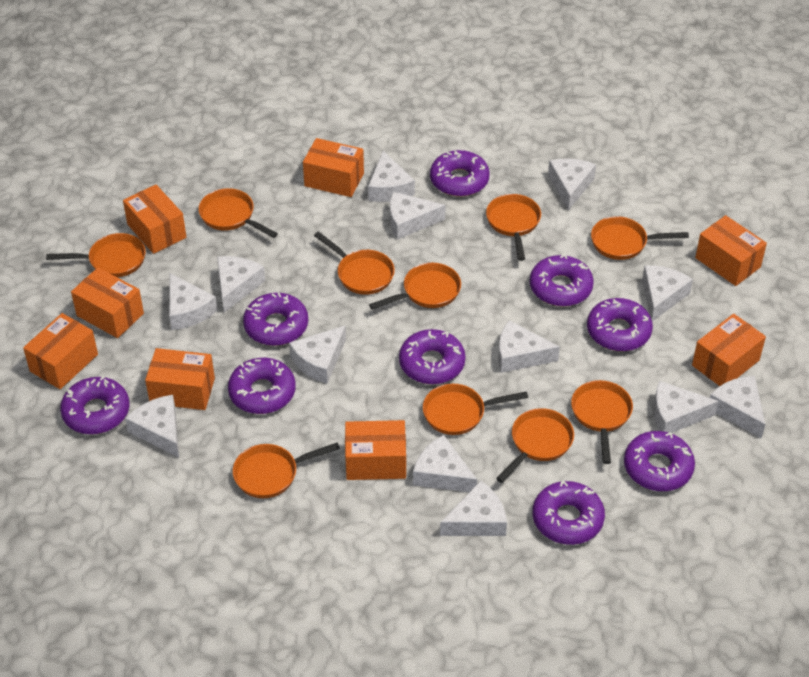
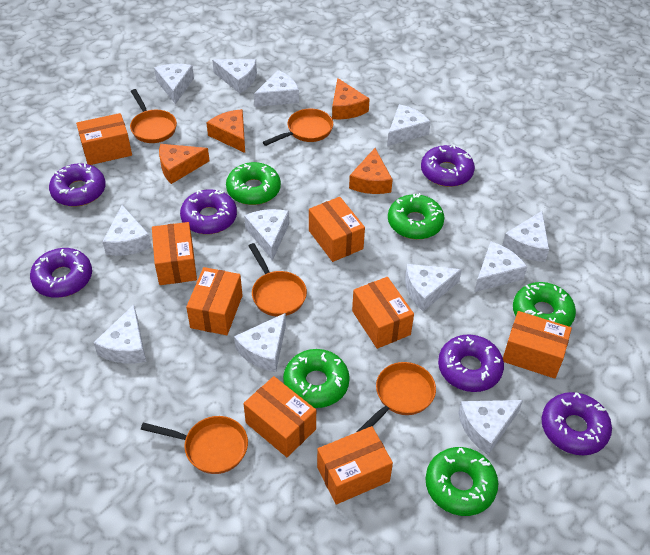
green donut: 0 -> 5
orange cheese: 0 -> 4
orange pan: 10 -> 5
purple donut: 9 -> 6
white cheese: 13 -> 12

